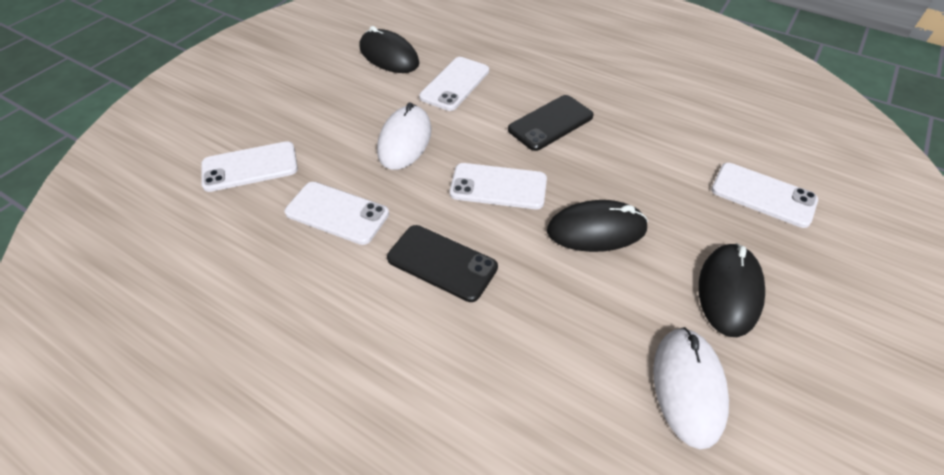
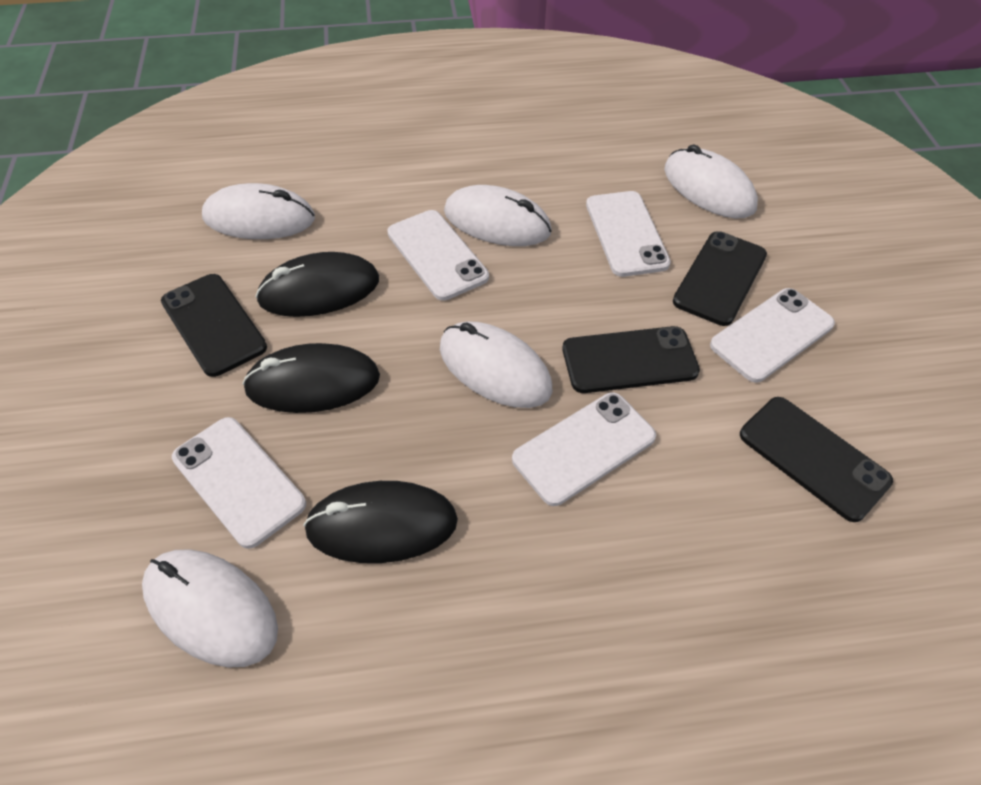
black phone: 2 -> 4
white mouse: 2 -> 5

